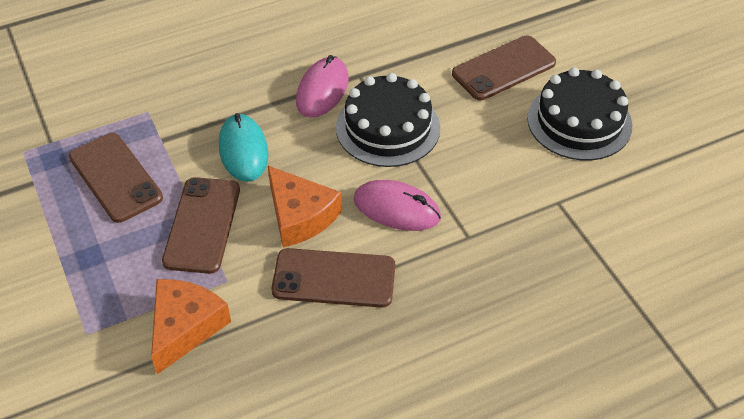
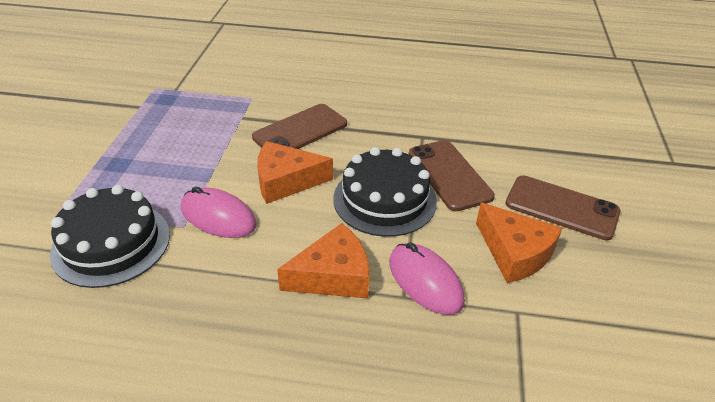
brown phone: 4 -> 3
orange cheese: 2 -> 3
turquoise mouse: 1 -> 0

